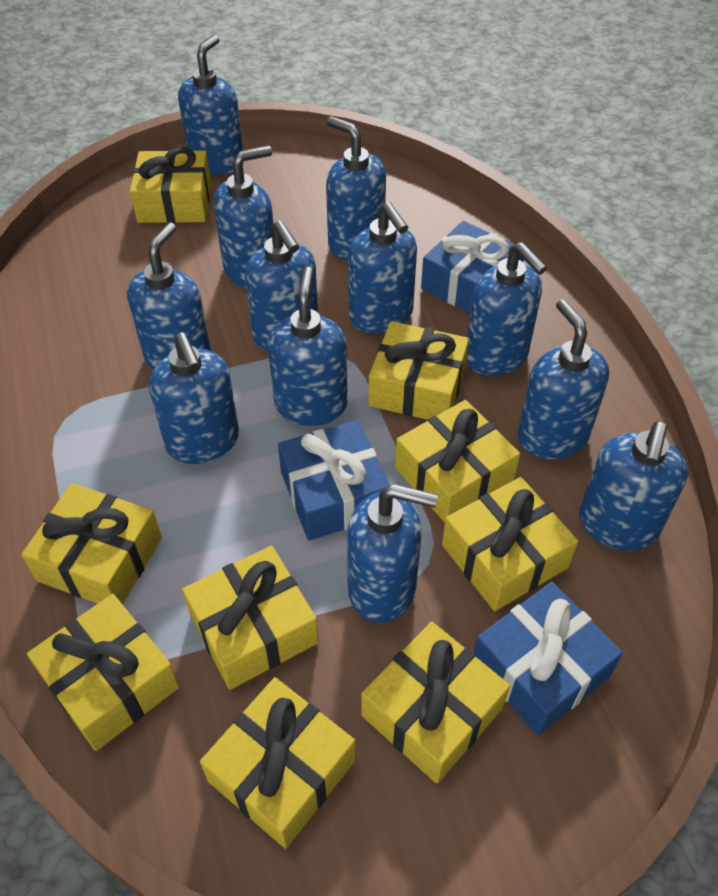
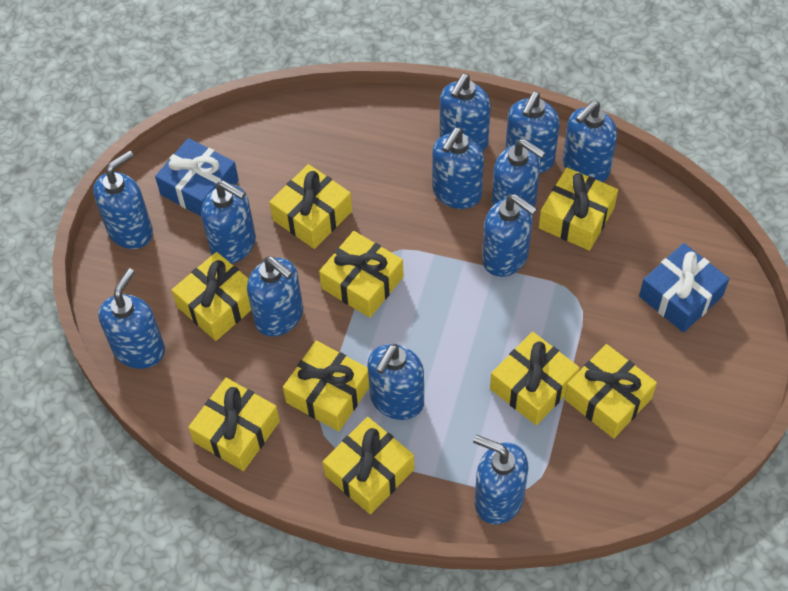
blue gift: 3 -> 2

